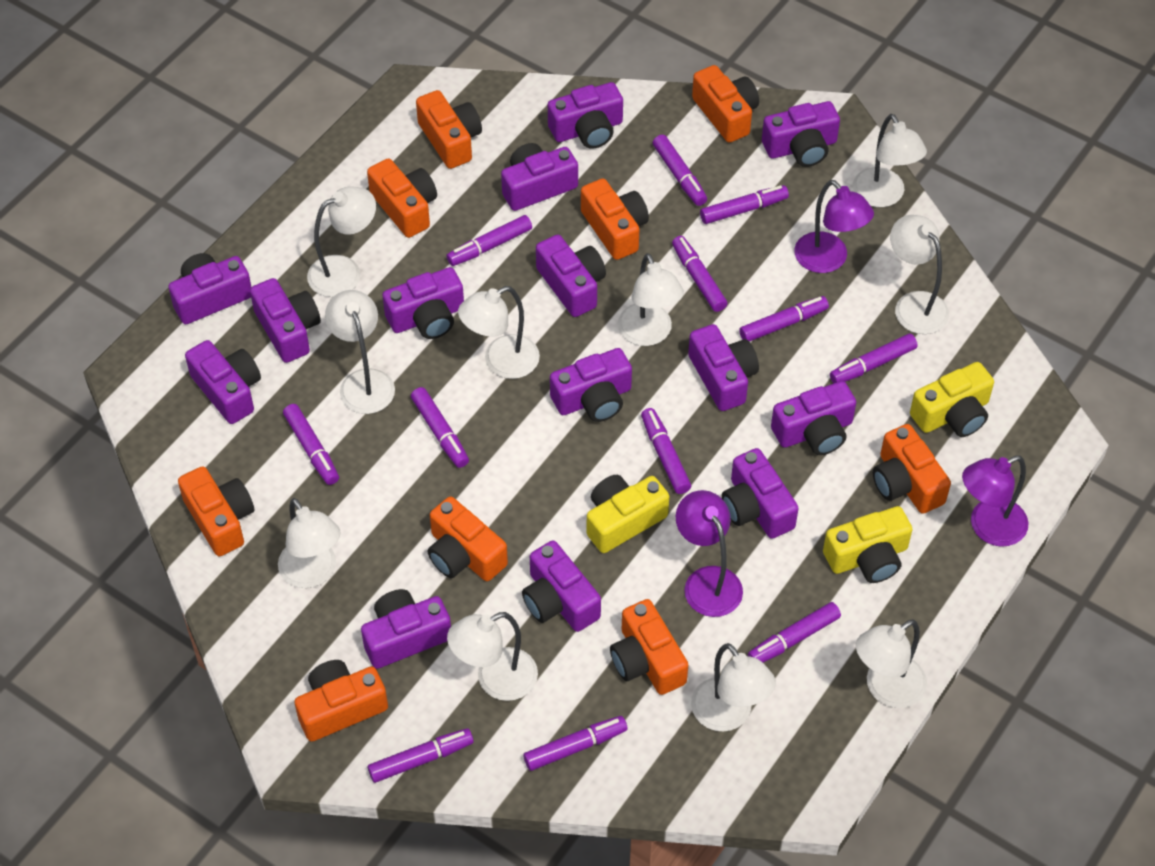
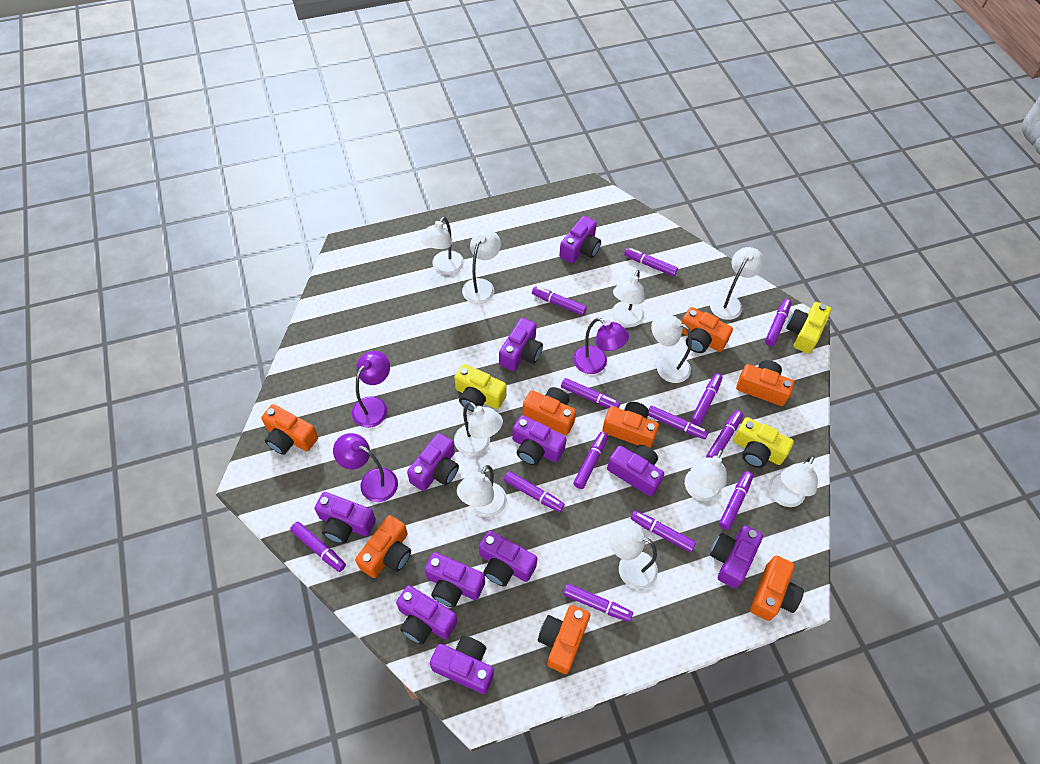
orange camera: 9 -> 8
purple camera: 14 -> 11
purple marker: 12 -> 13

